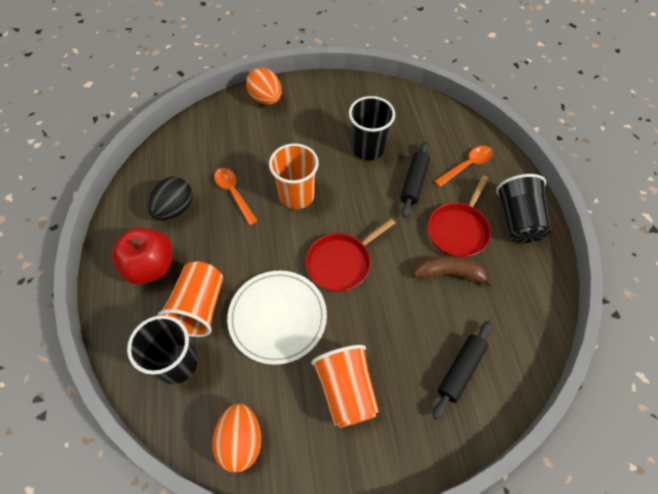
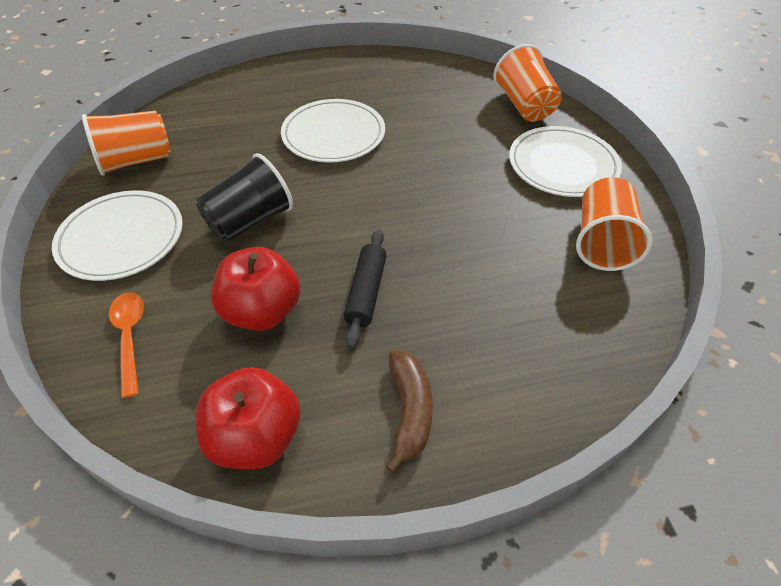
black cup: 3 -> 1
black egg: 1 -> 0
black rolling pin: 2 -> 1
orange egg: 2 -> 0
orange spoon: 2 -> 1
red apple: 1 -> 2
red pan: 2 -> 0
white plate: 1 -> 3

